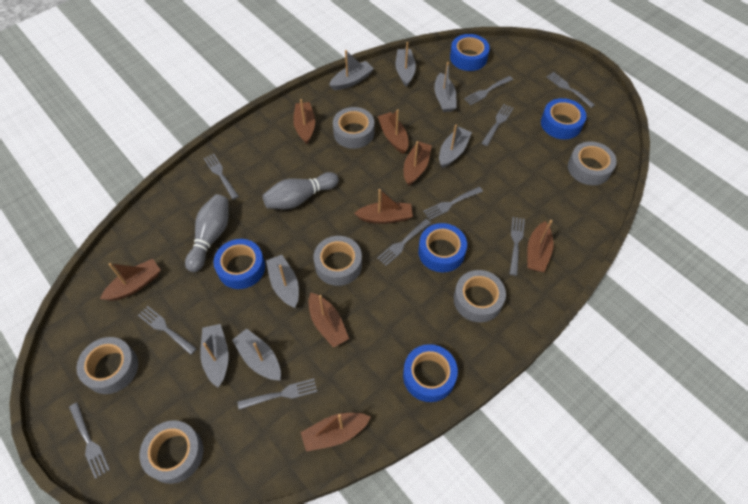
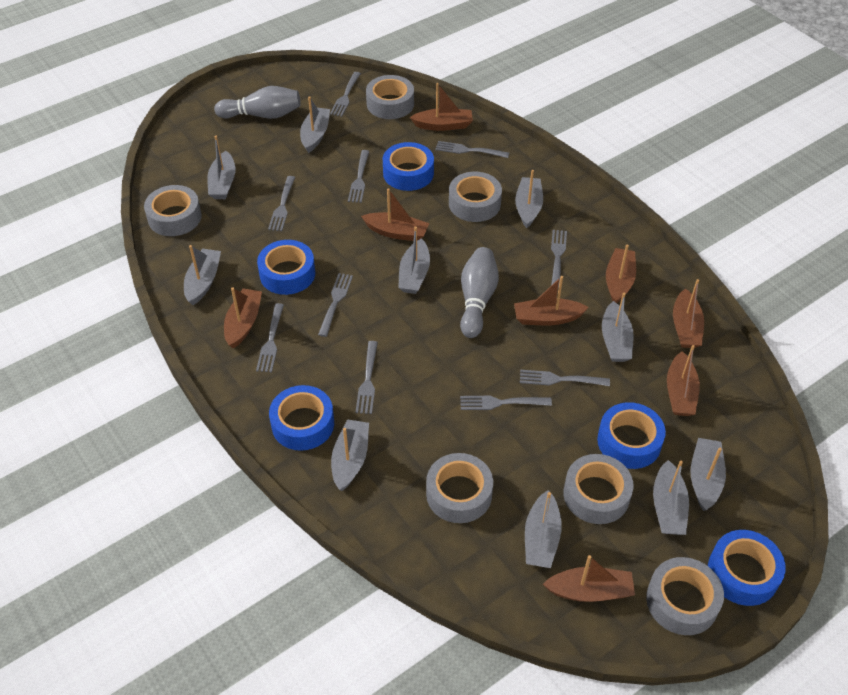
grey boat: 7 -> 10

